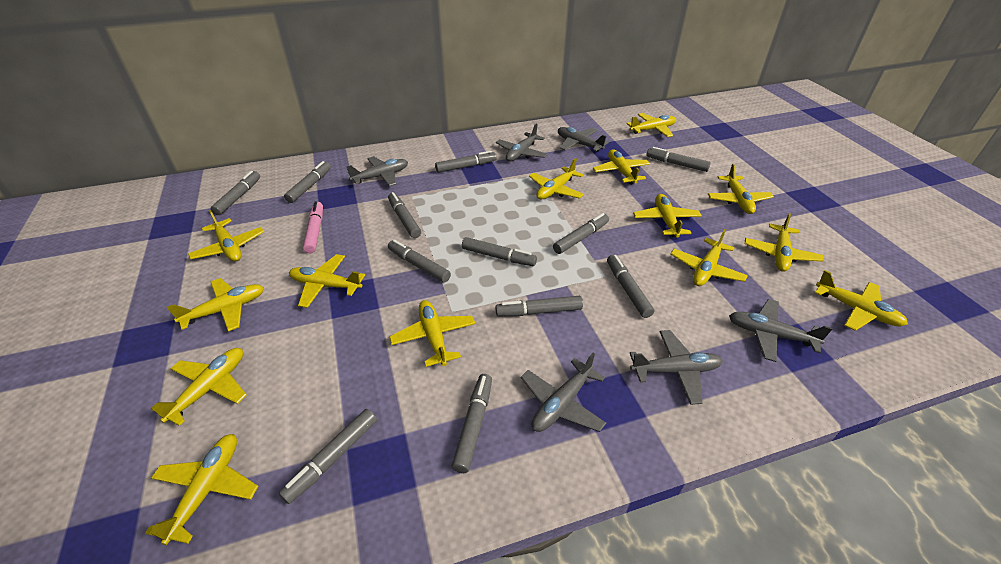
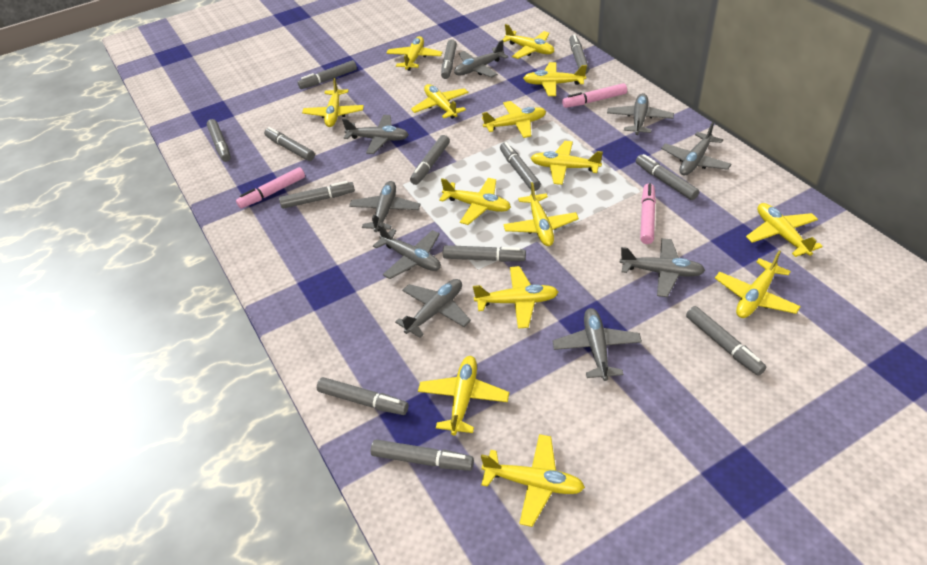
grey marker: 12 -> 13
grey plane: 6 -> 9
pink marker: 1 -> 3

